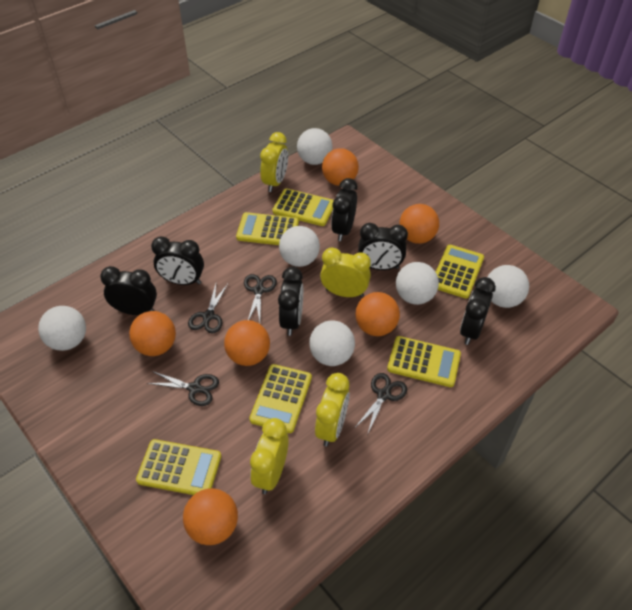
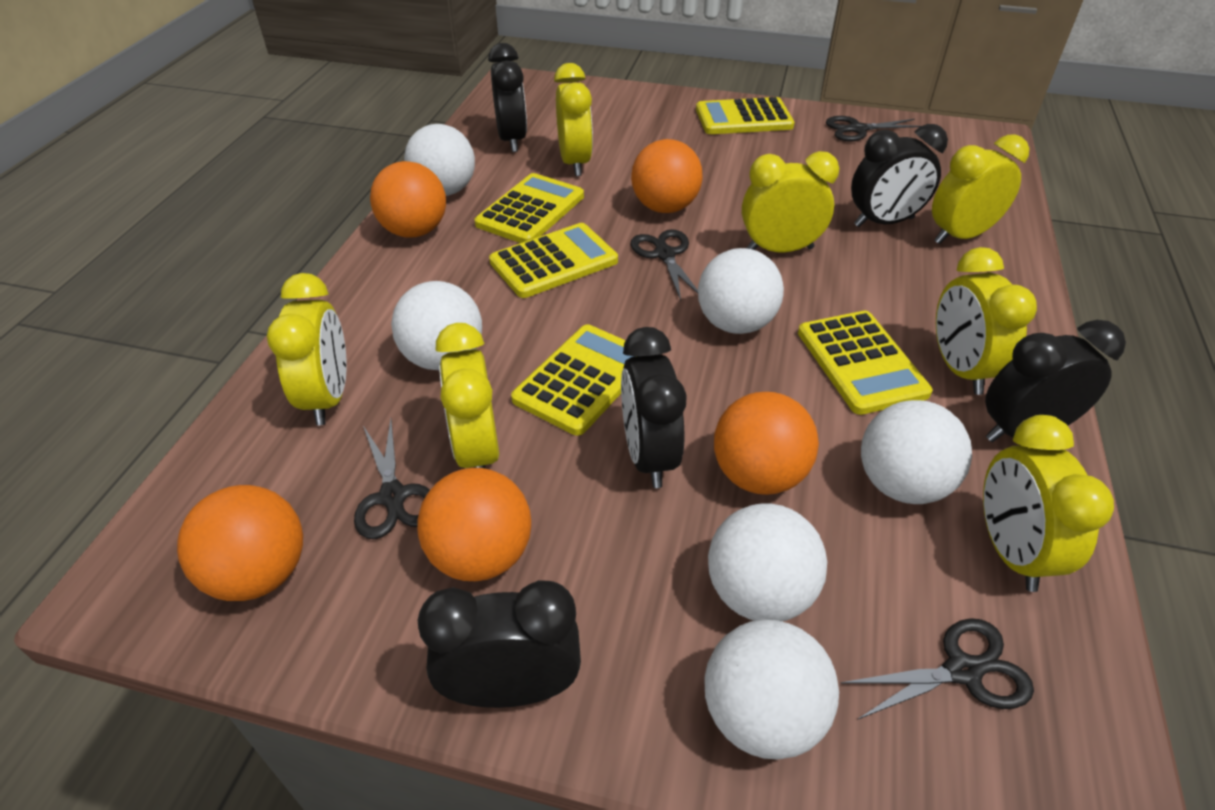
black clock: 6 -> 5
orange ball: 6 -> 5
yellow calculator: 6 -> 5
yellow clock: 4 -> 7

